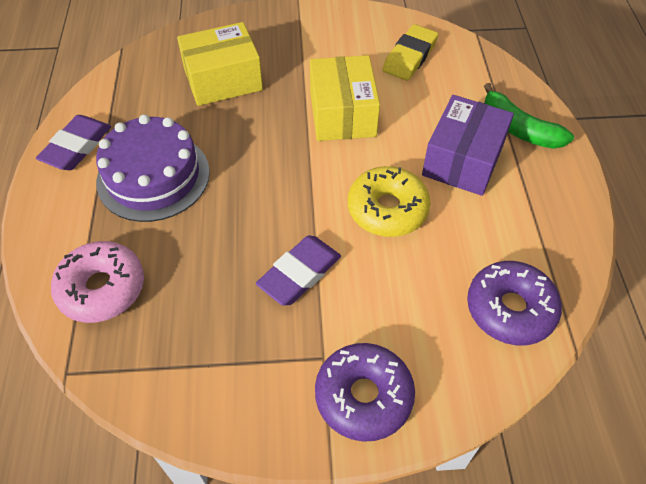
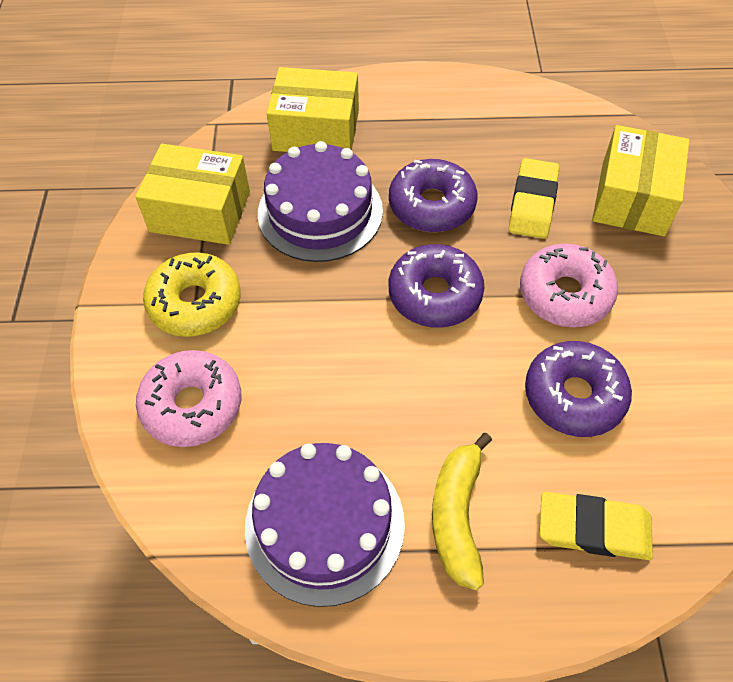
green banana: 1 -> 0
pink donut: 1 -> 2
purple box: 1 -> 0
purple cake: 1 -> 2
purple donut: 2 -> 3
purple eraser: 2 -> 0
yellow banana: 0 -> 1
yellow box: 2 -> 3
yellow eraser: 1 -> 2

